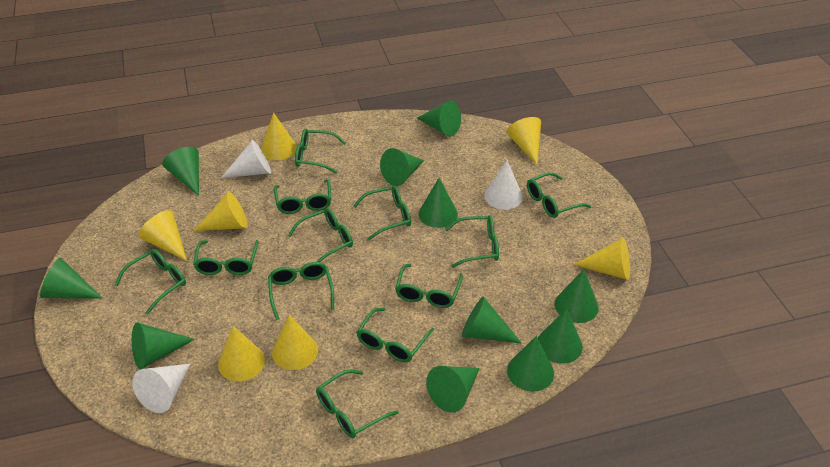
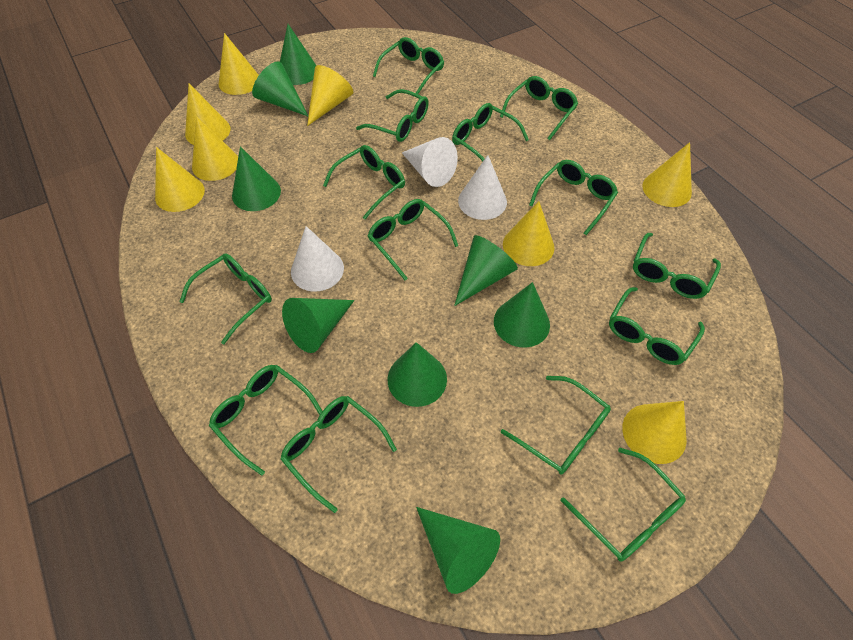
green cone: 11 -> 8
green glasses: 12 -> 14
yellow cone: 7 -> 8

